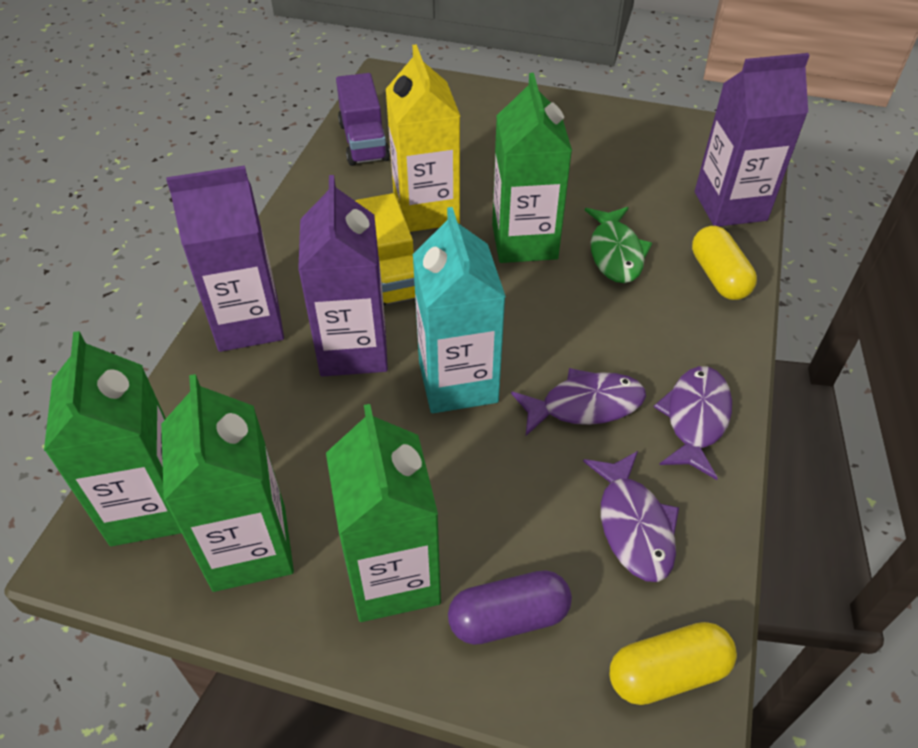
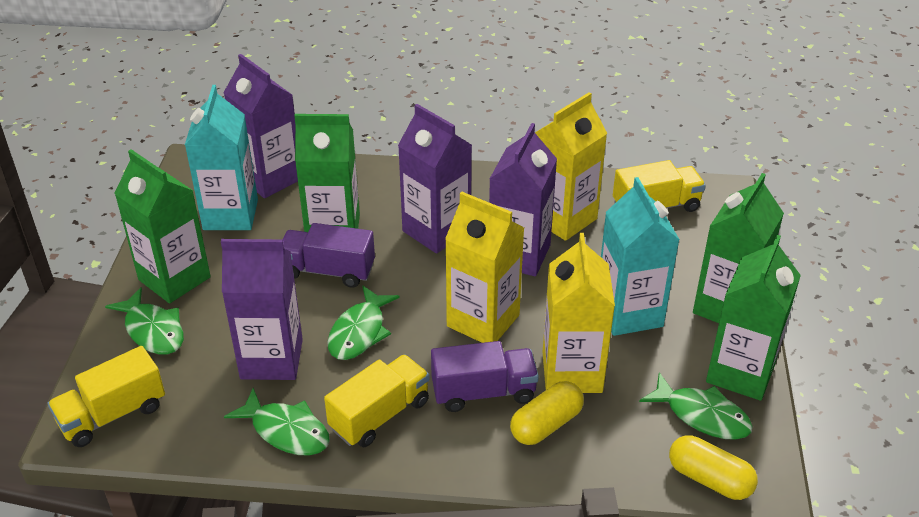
green fish: 1 -> 4
purple capsule: 1 -> 0
purple carton: 3 -> 4
purple fish: 3 -> 0
purple truck: 1 -> 2
turquoise carton: 1 -> 2
yellow carton: 1 -> 3
yellow truck: 1 -> 3

